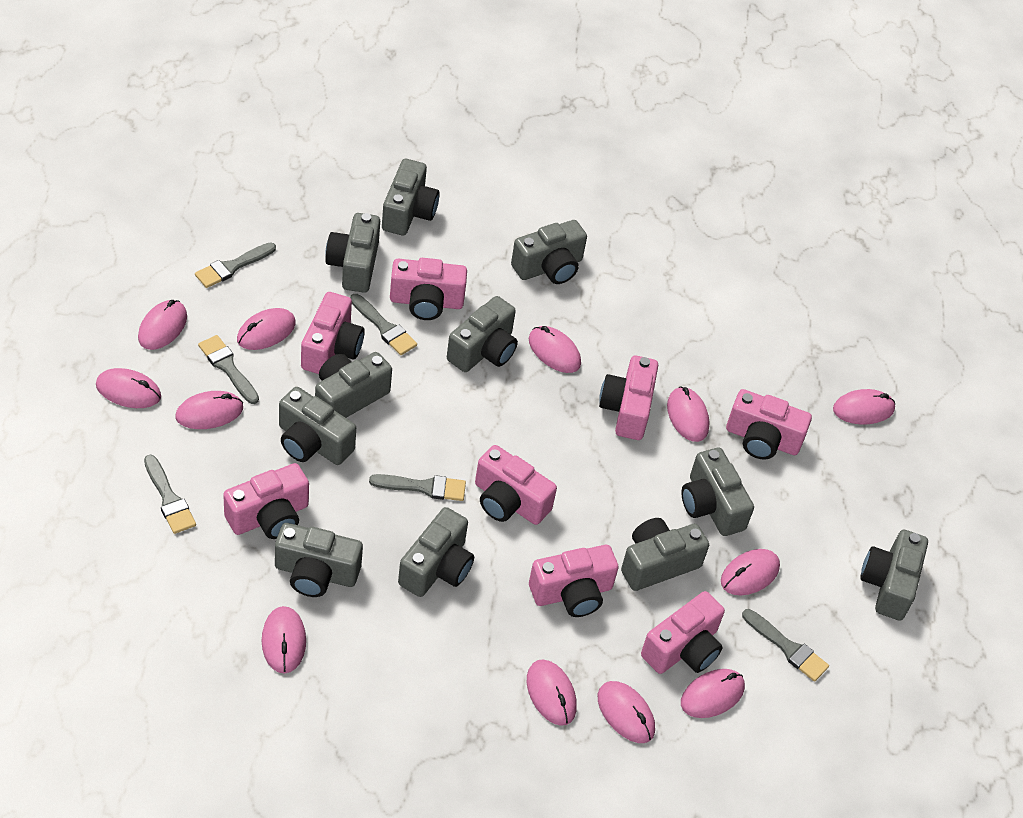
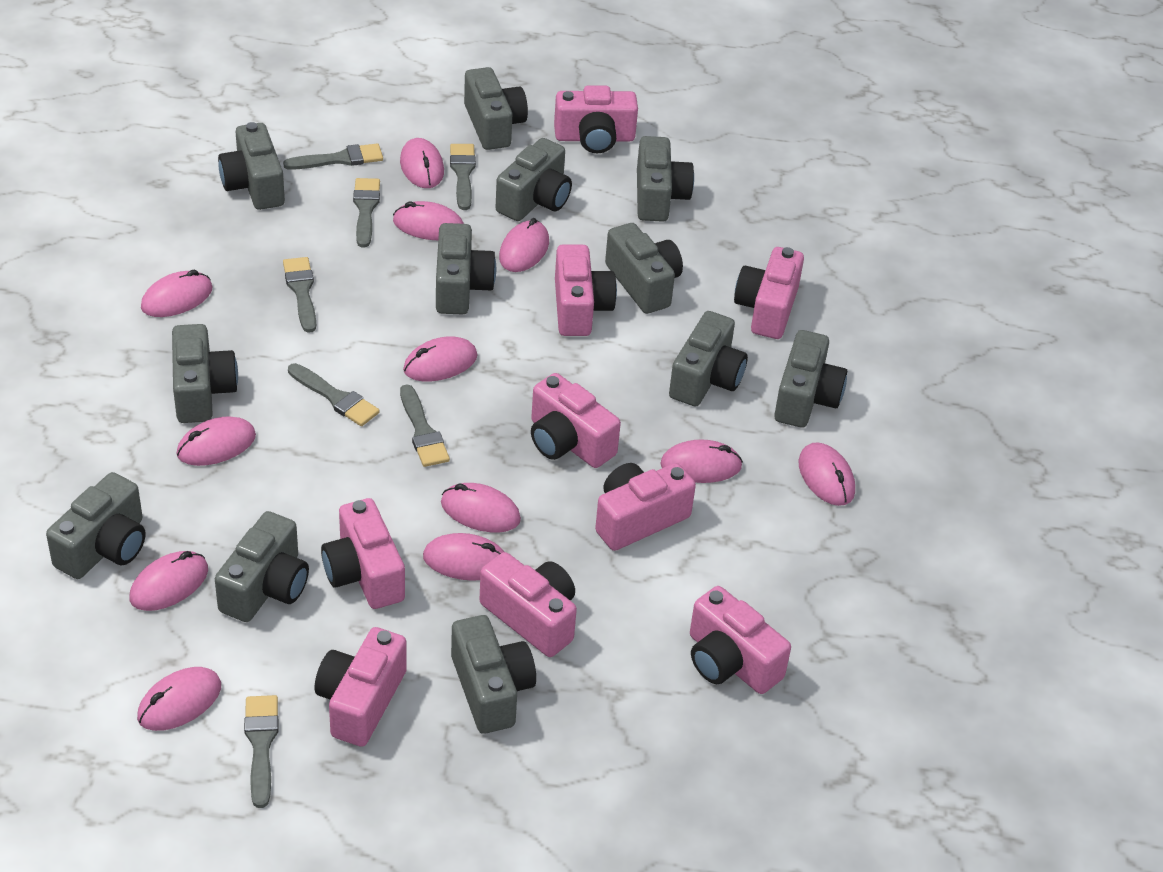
grey brush: 6 -> 7
grey camera: 11 -> 12
pink camera: 8 -> 9

